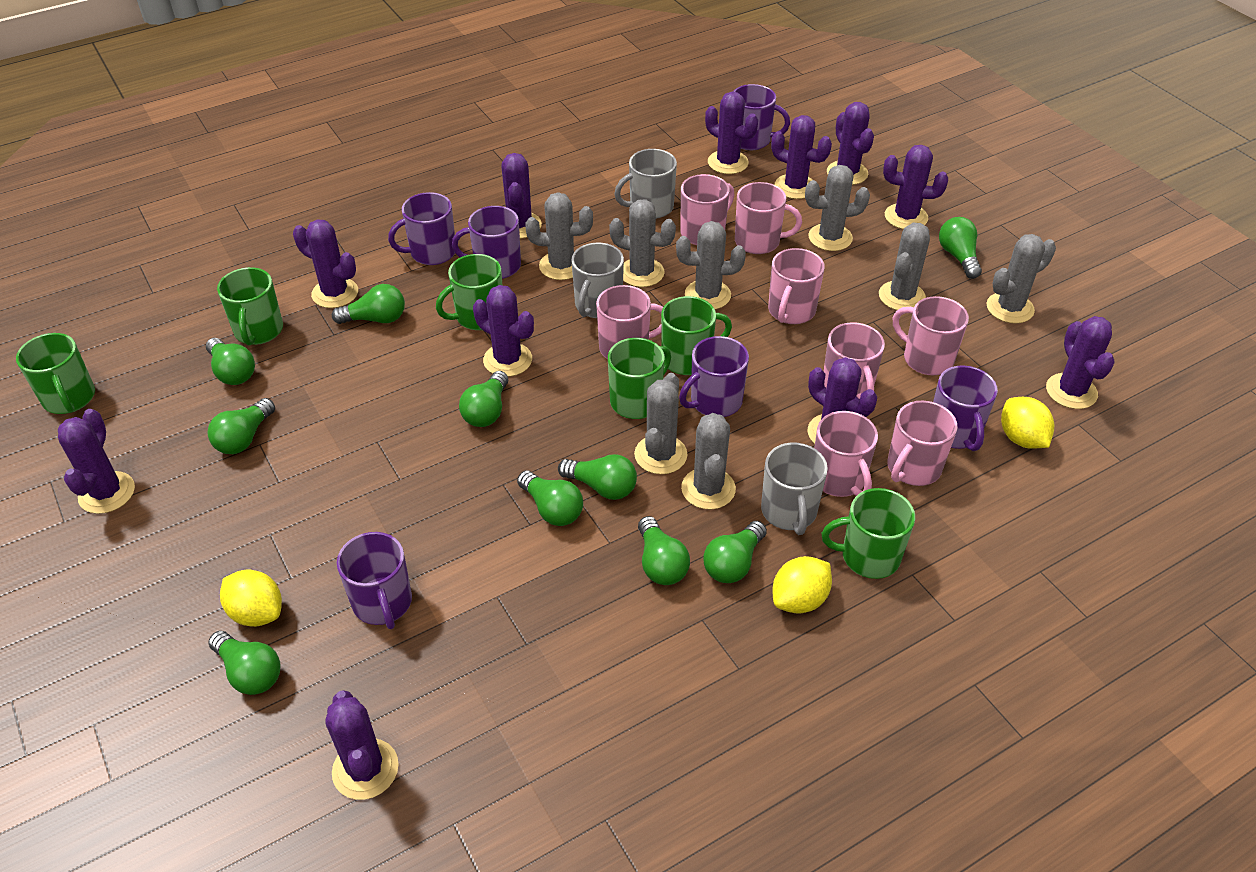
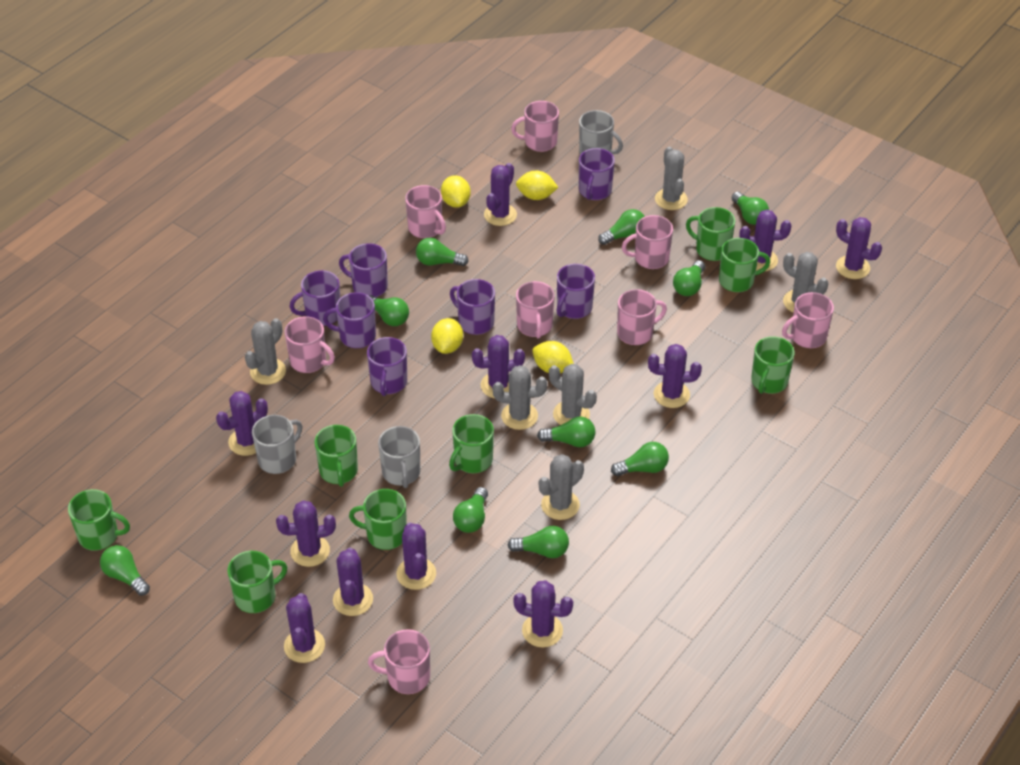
green mug: 6 -> 8
grey cactus: 8 -> 6
purple mug: 6 -> 7
yellow lemon: 3 -> 4

